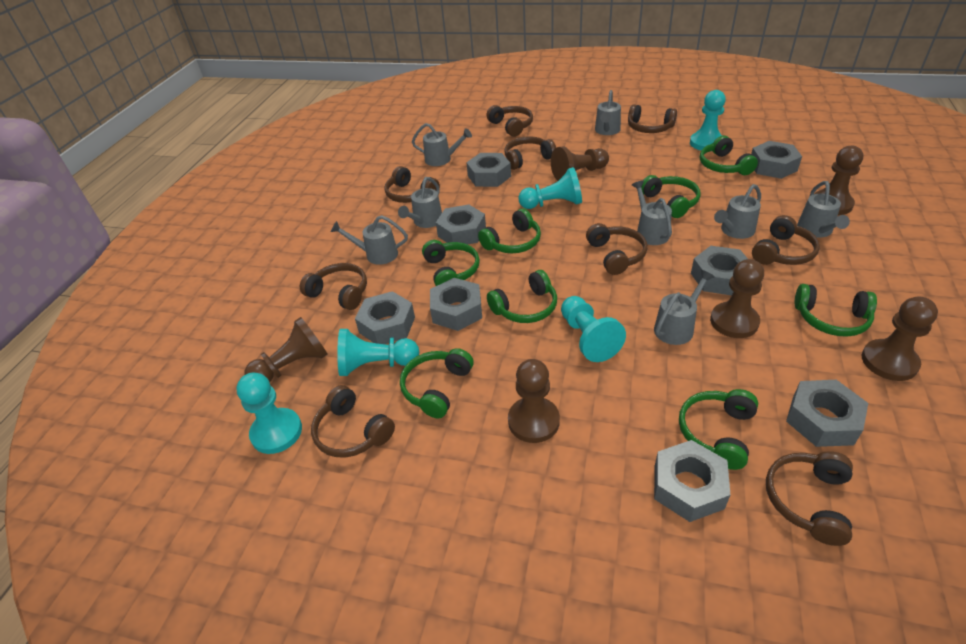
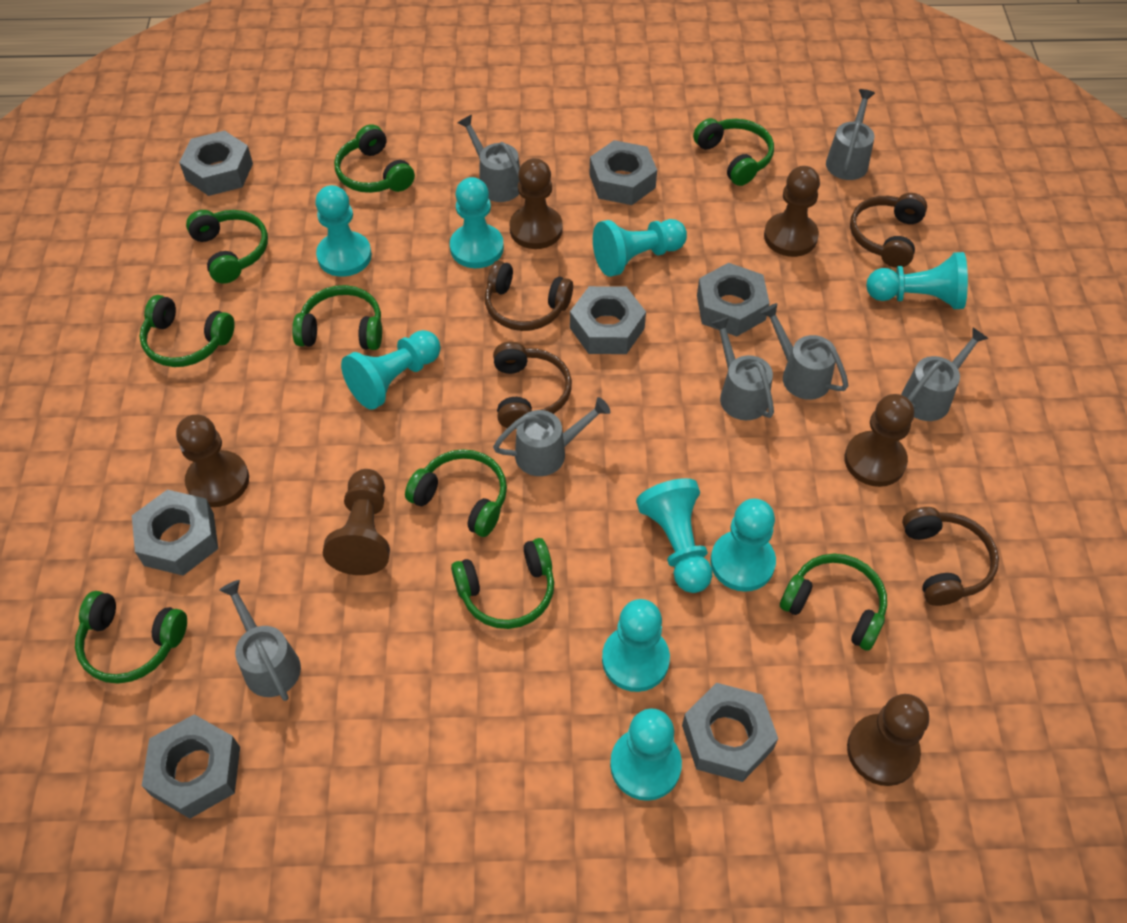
brown headphones: 9 -> 4
green headphones: 8 -> 9
grey nut: 8 -> 7
grey watering can: 8 -> 7
turquoise pawn: 5 -> 9

